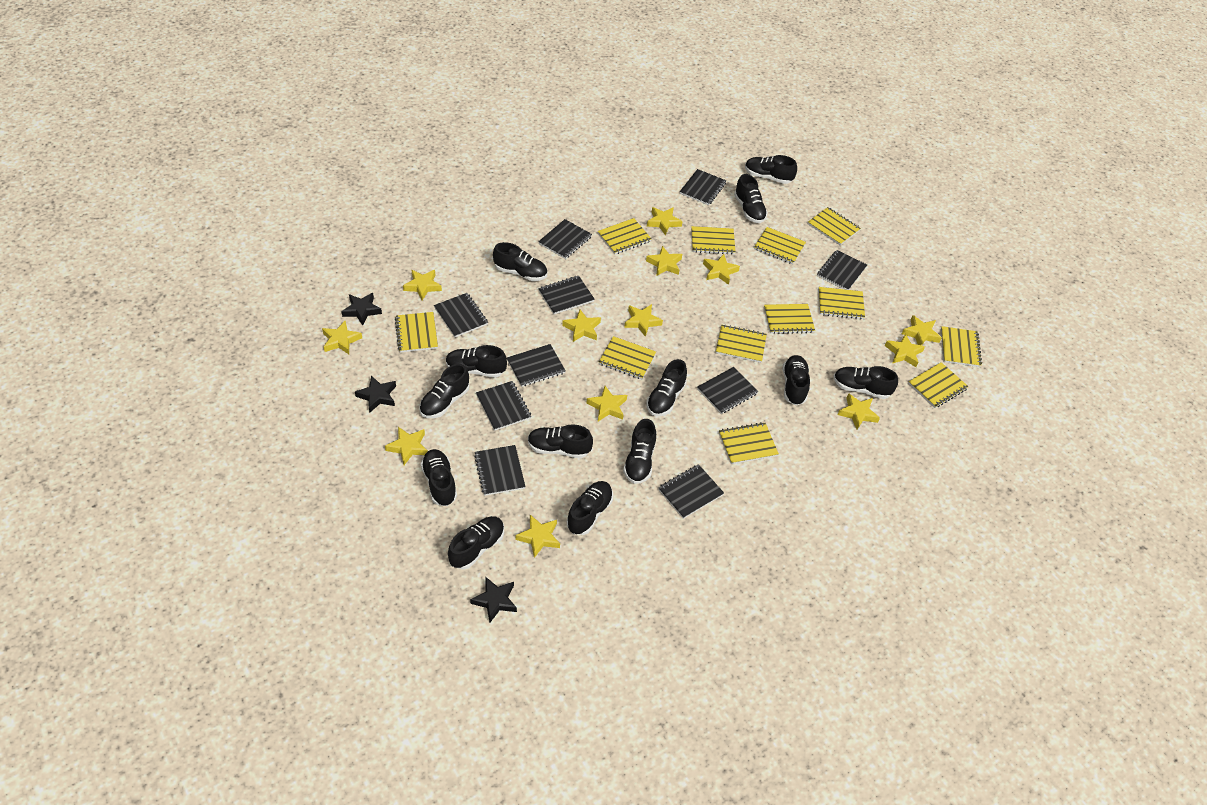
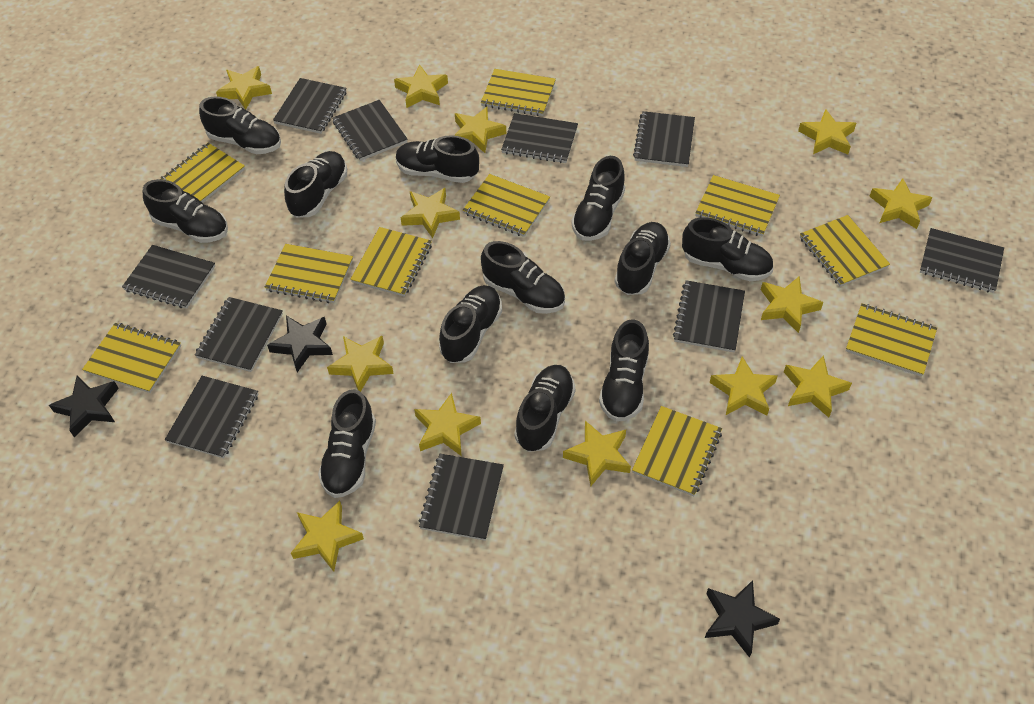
black shoe: 13 -> 12
yellow notebook: 12 -> 10

